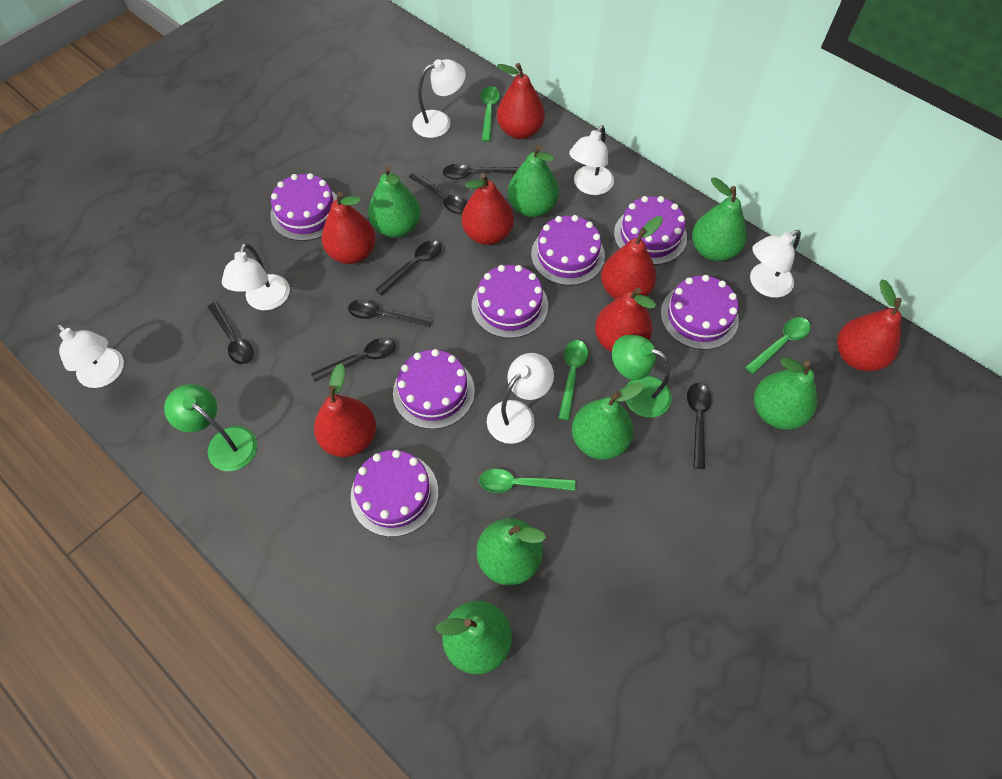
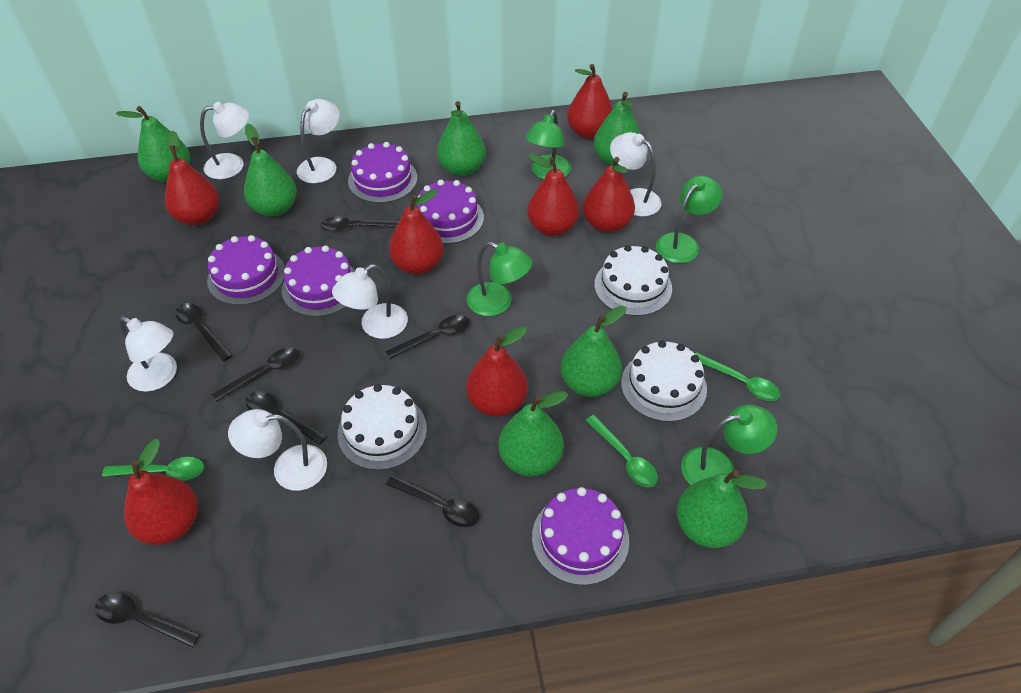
green lamp: 2 -> 4
green spoon: 4 -> 3
purple cake: 7 -> 5
white cake: 0 -> 3

